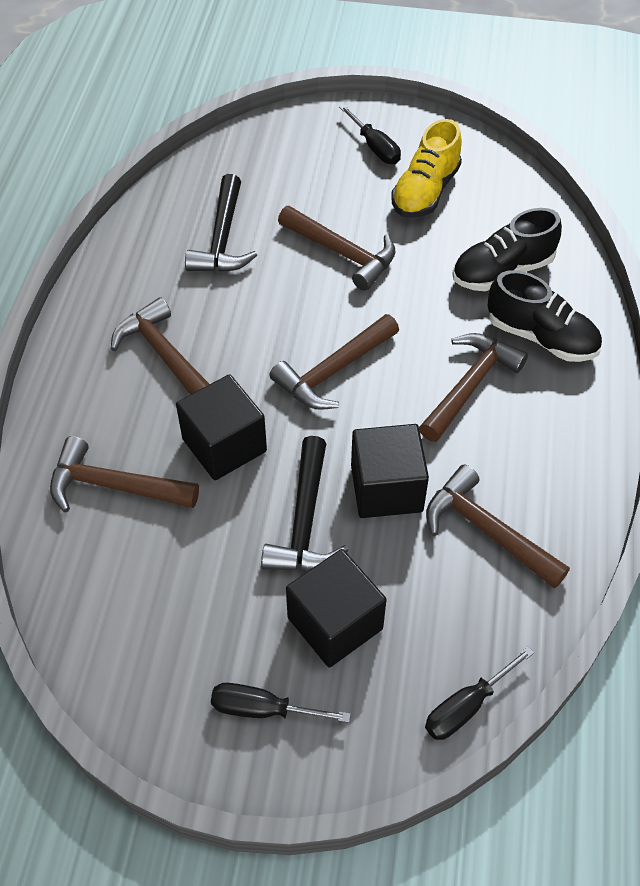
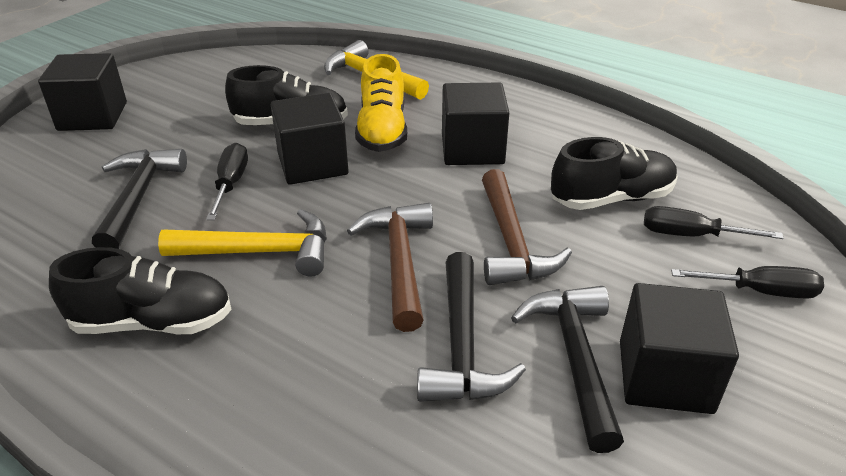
black cube: 3 -> 4
black hammer: 2 -> 3
black shoe: 2 -> 3
brown hammer: 6 -> 2
yellow hammer: 0 -> 2

